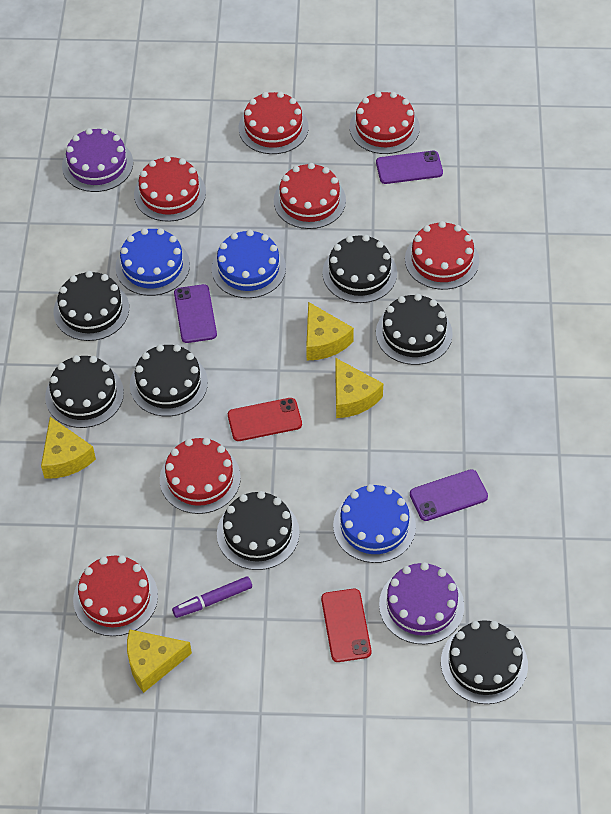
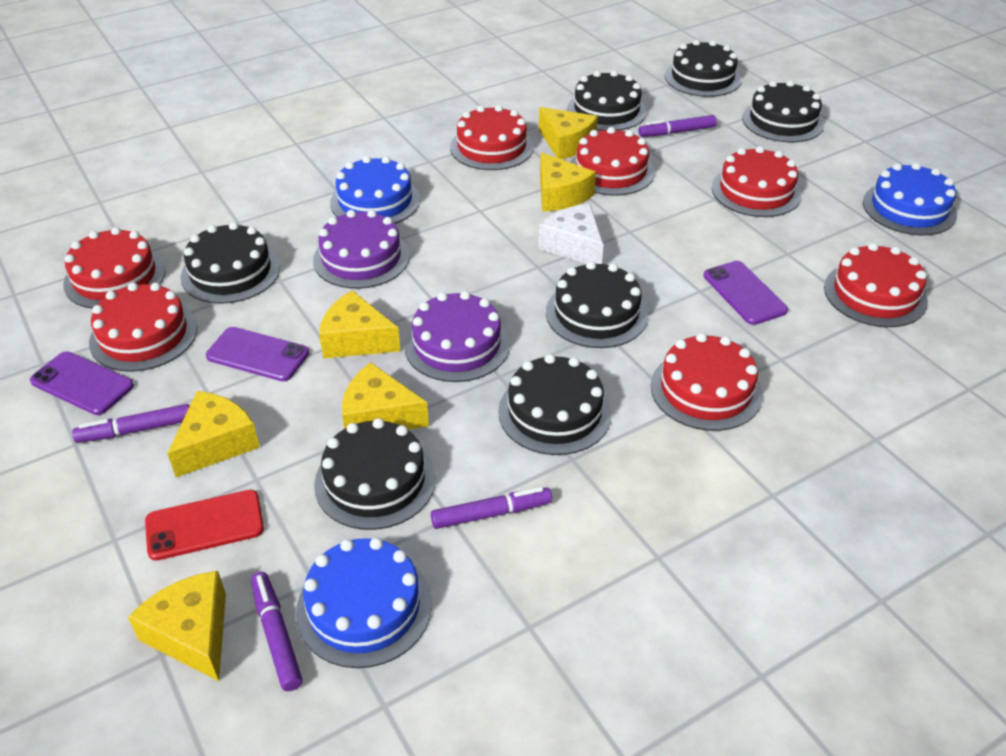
purple marker: 1 -> 4
red phone: 2 -> 1
white cheese: 0 -> 1
yellow cheese: 4 -> 6

